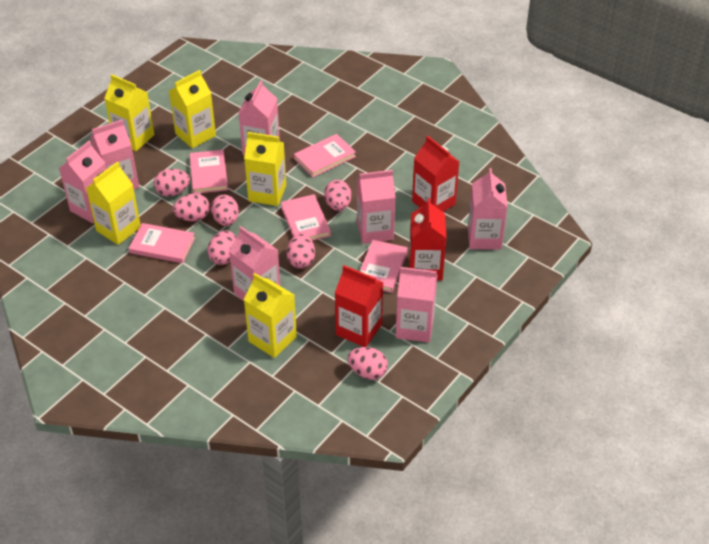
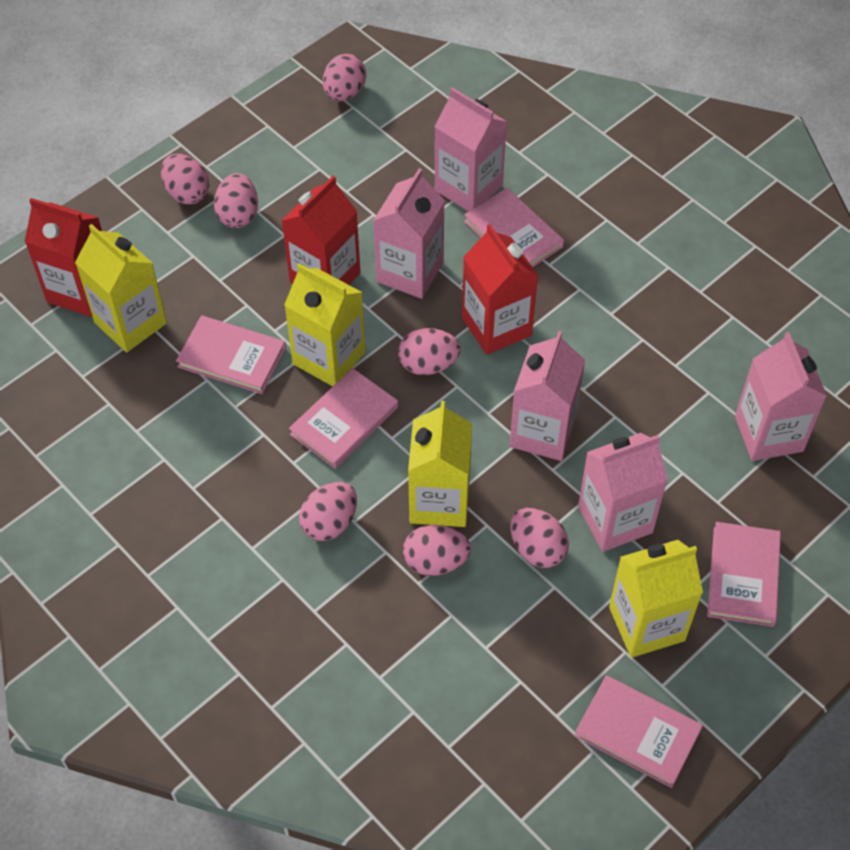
pink carton: 7 -> 5
yellow carton: 5 -> 4

